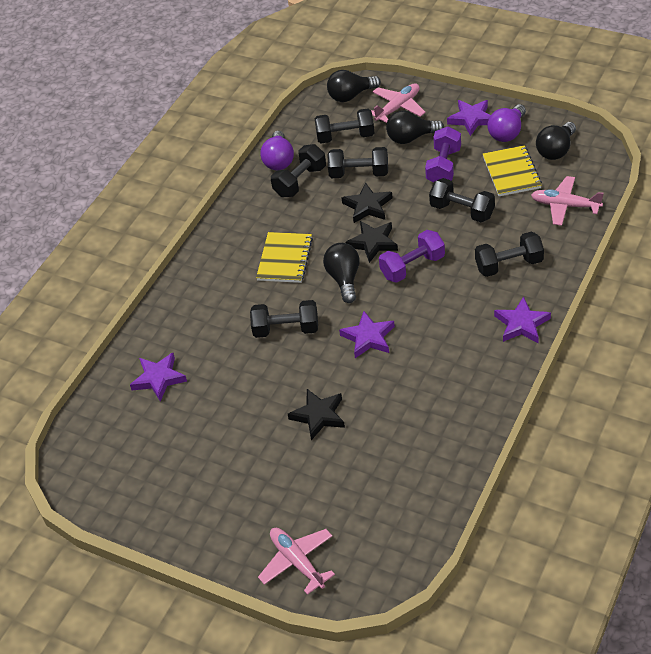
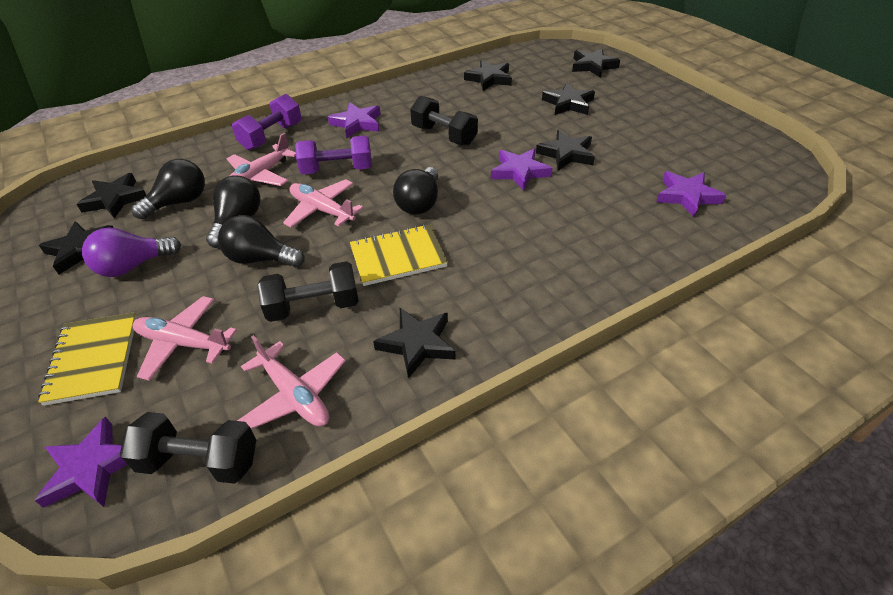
black dumbbell: 6 -> 3
black star: 3 -> 7
pink plane: 3 -> 4
purple light bulb: 2 -> 1

